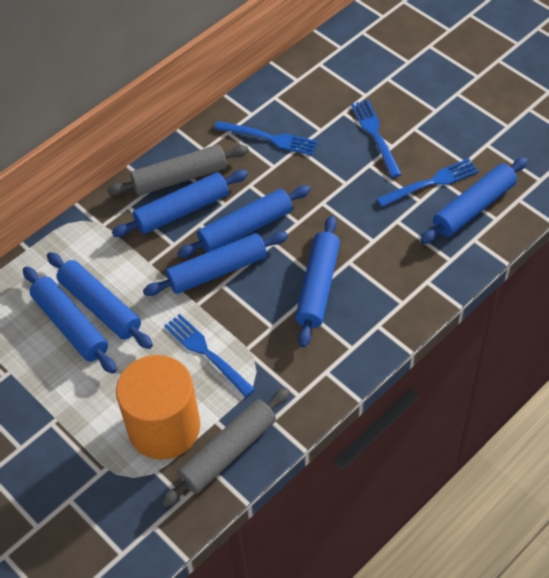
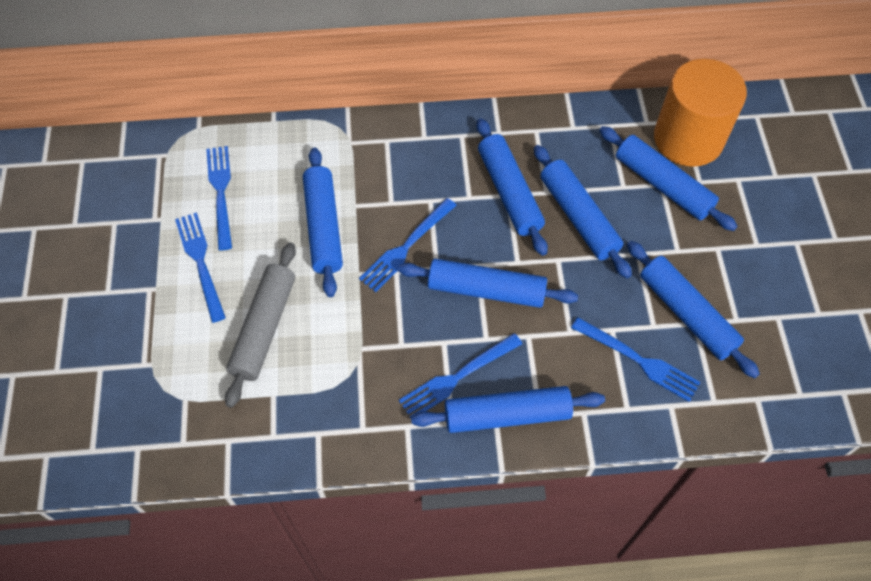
blue fork: 4 -> 5
grey rolling pin: 2 -> 1

